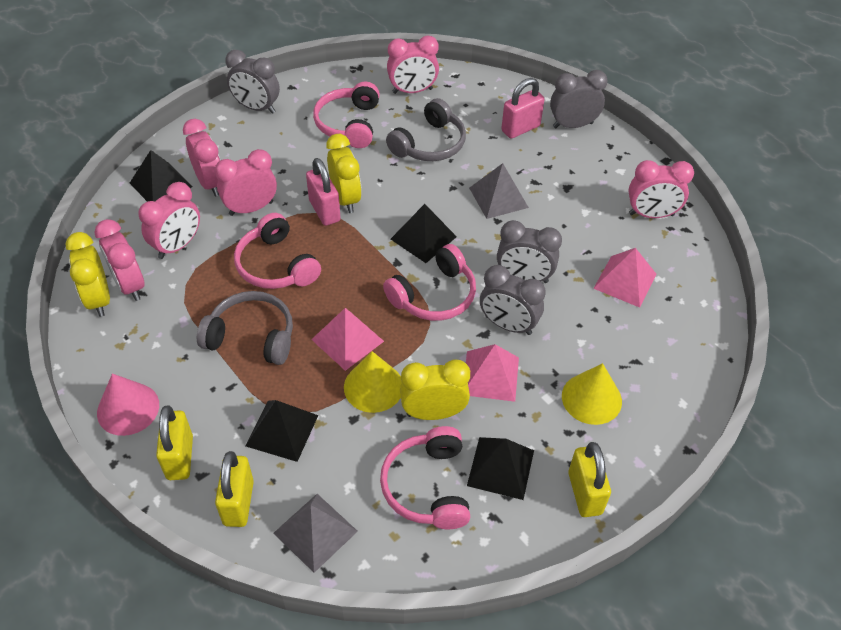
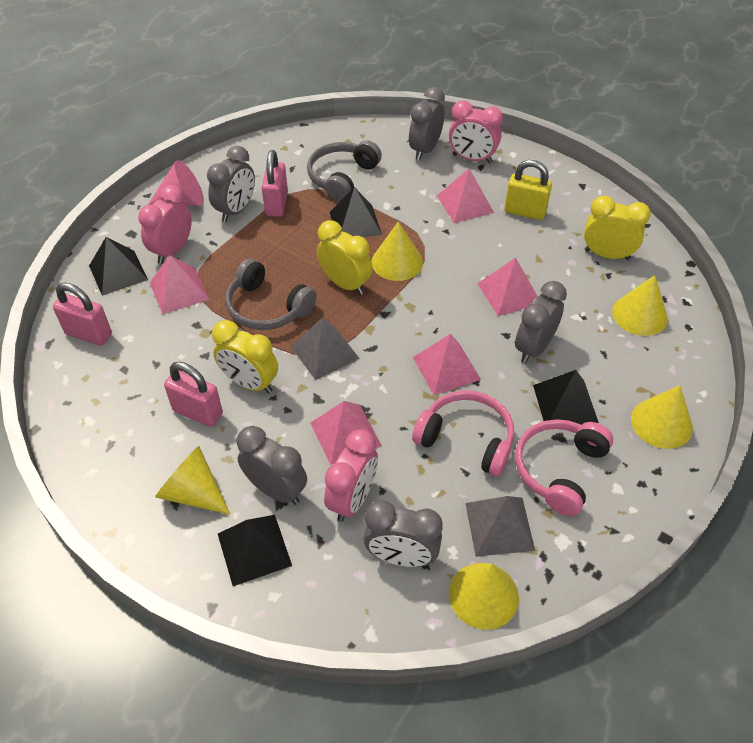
grey clock: 4 -> 5
pink clock: 6 -> 3
pink headphones: 4 -> 2
pink padlock: 2 -> 3
pink pyramid: 3 -> 5
yellow cone: 2 -> 5
yellow padlock: 3 -> 1

